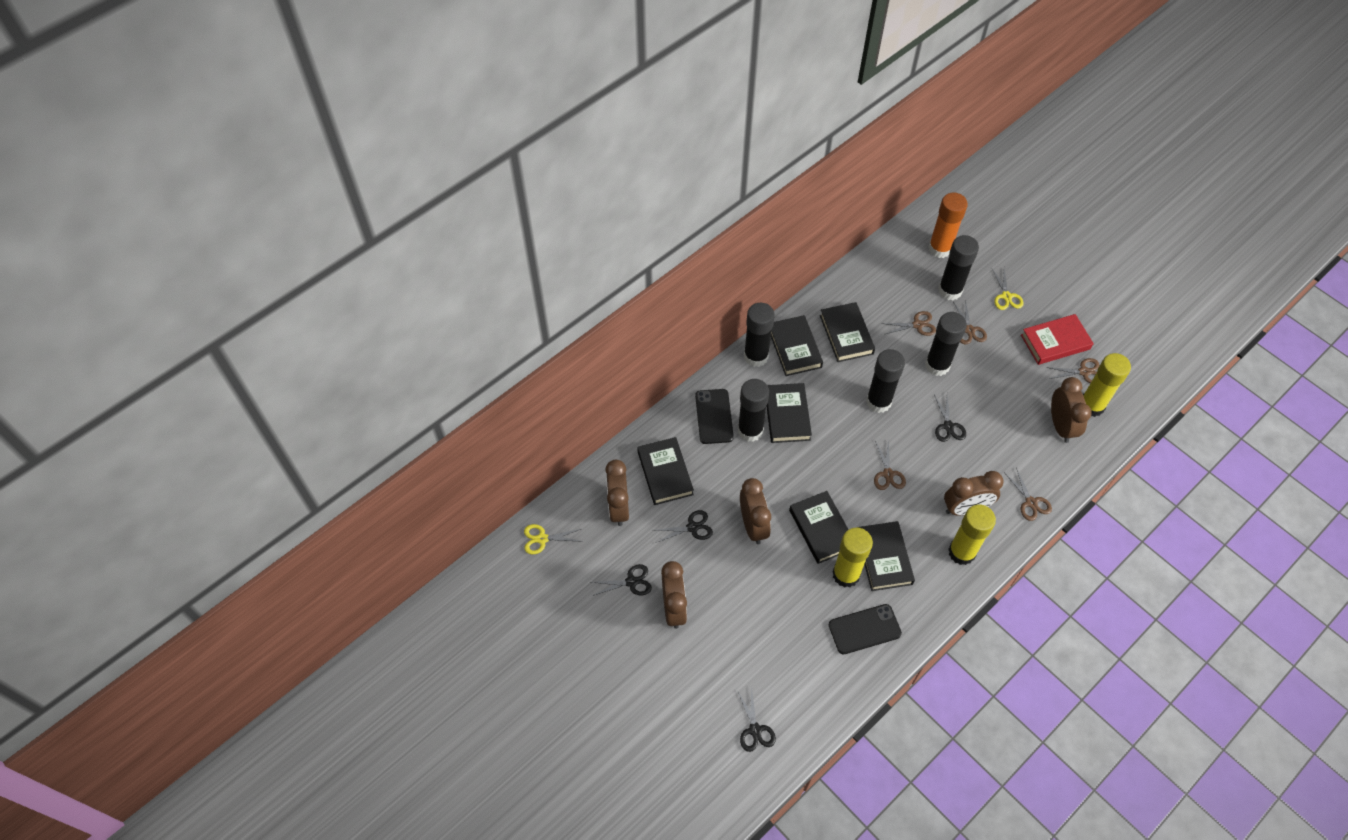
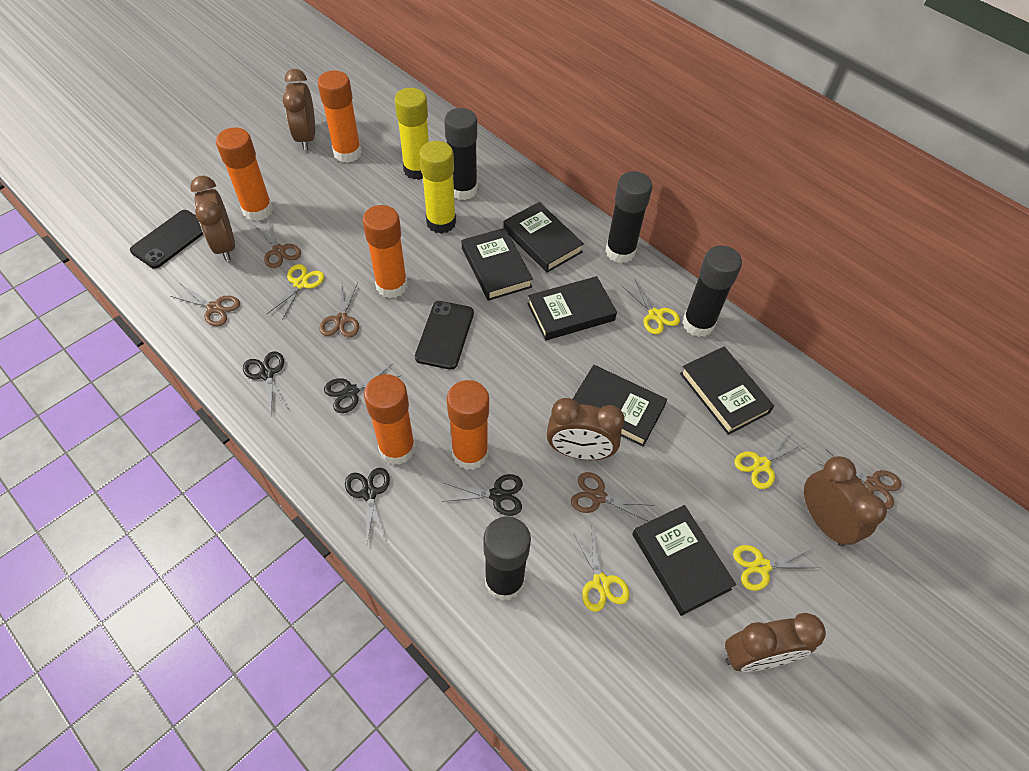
black glue stick: 5 -> 4
orange glue stick: 1 -> 5
red book: 1 -> 0
yellow glue stick: 3 -> 2
yellow scissors: 2 -> 5

